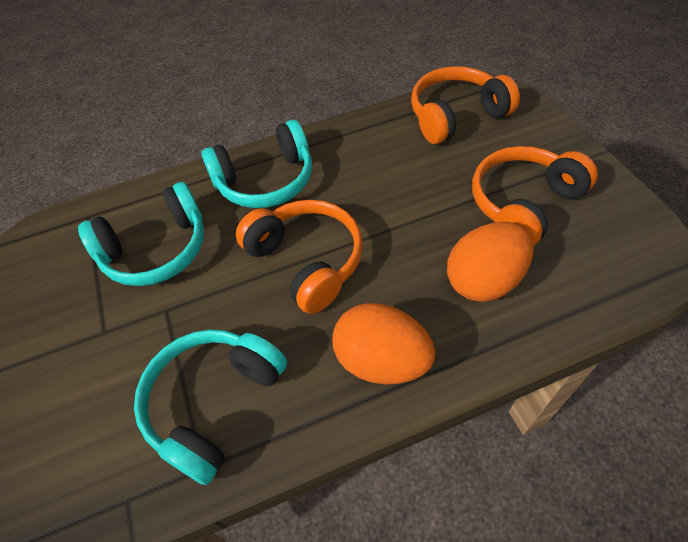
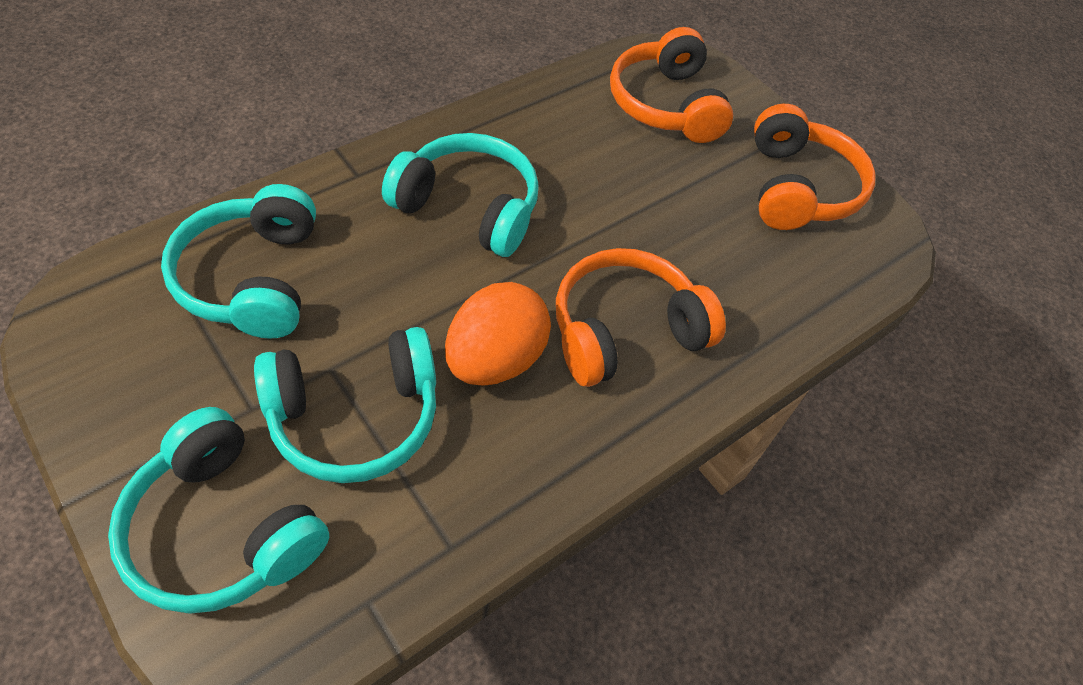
orange egg: 2 -> 1
turquoise headphones: 3 -> 4

